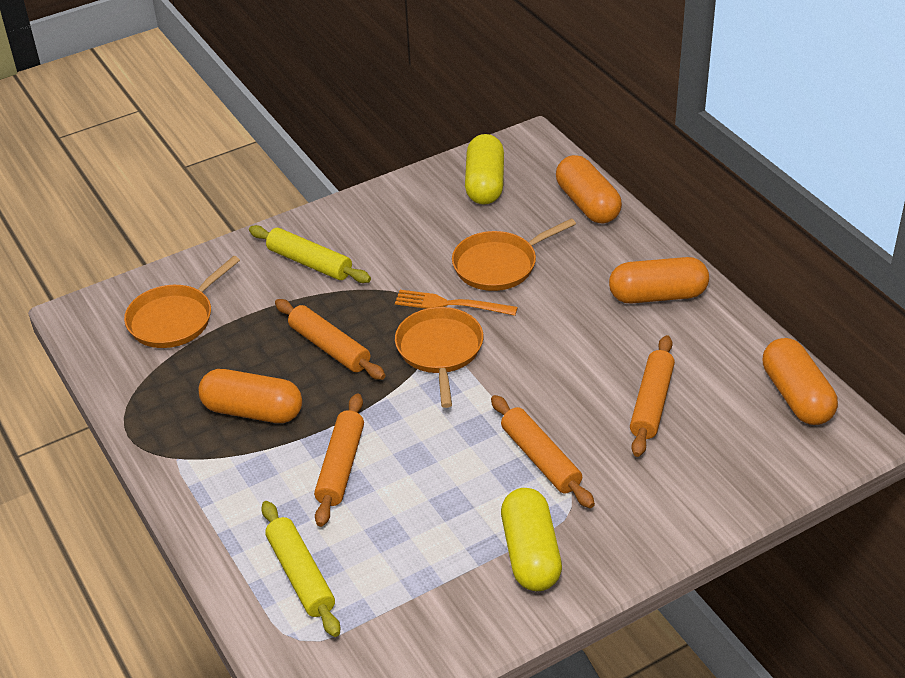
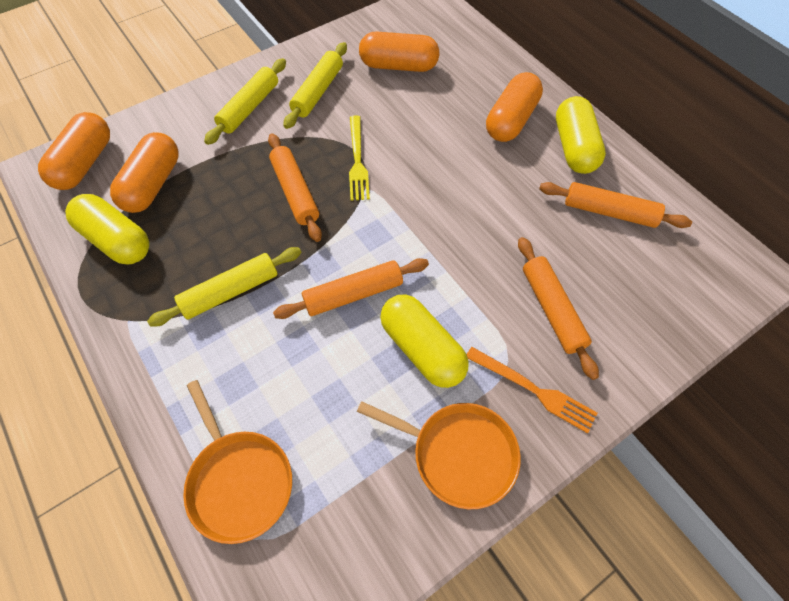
orange pan: 3 -> 2
yellow capsule: 2 -> 3
yellow fork: 0 -> 1
yellow rolling pin: 2 -> 3

